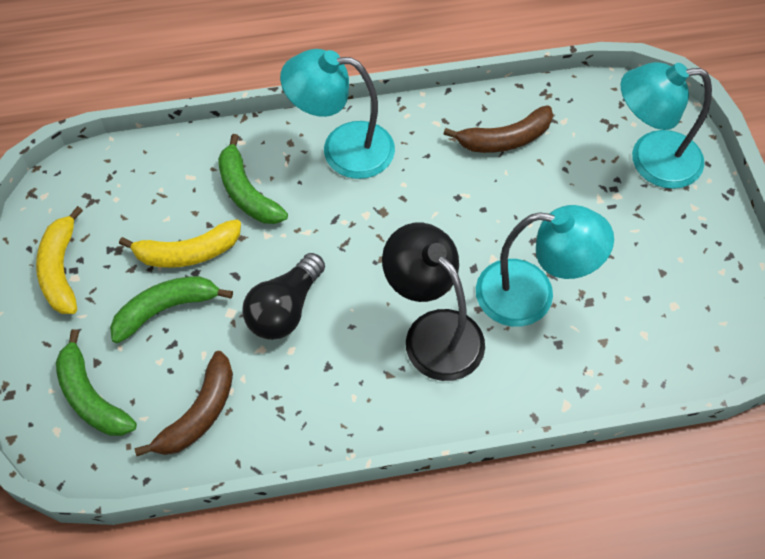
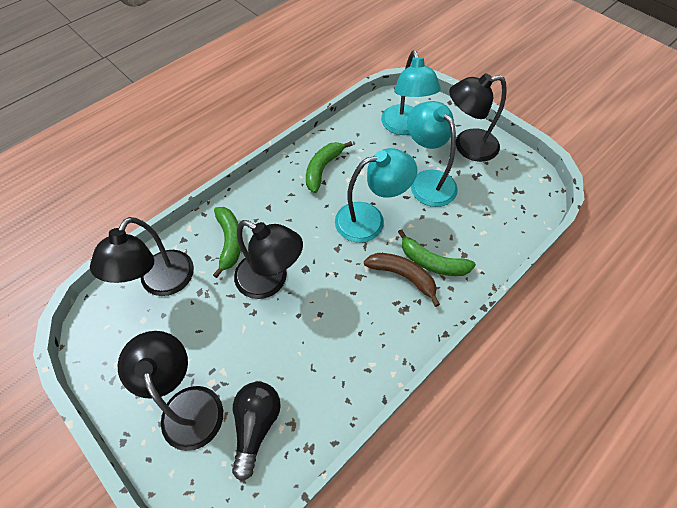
black lamp: 1 -> 4
brown banana: 2 -> 1
yellow banana: 2 -> 0

